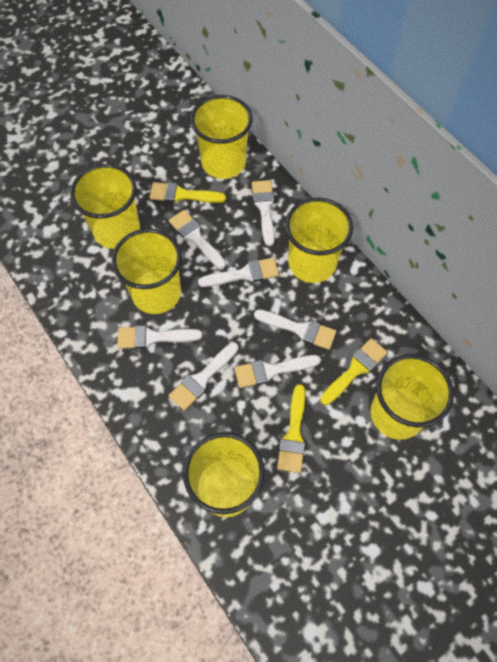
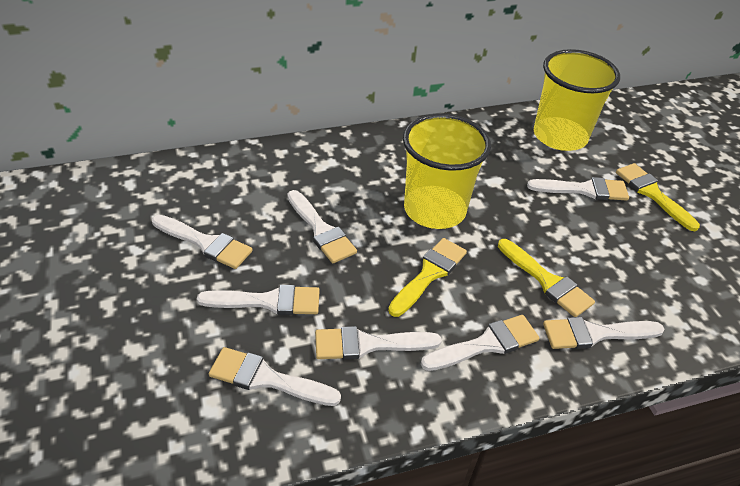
white brush: 7 -> 8
yellow cup: 6 -> 2

